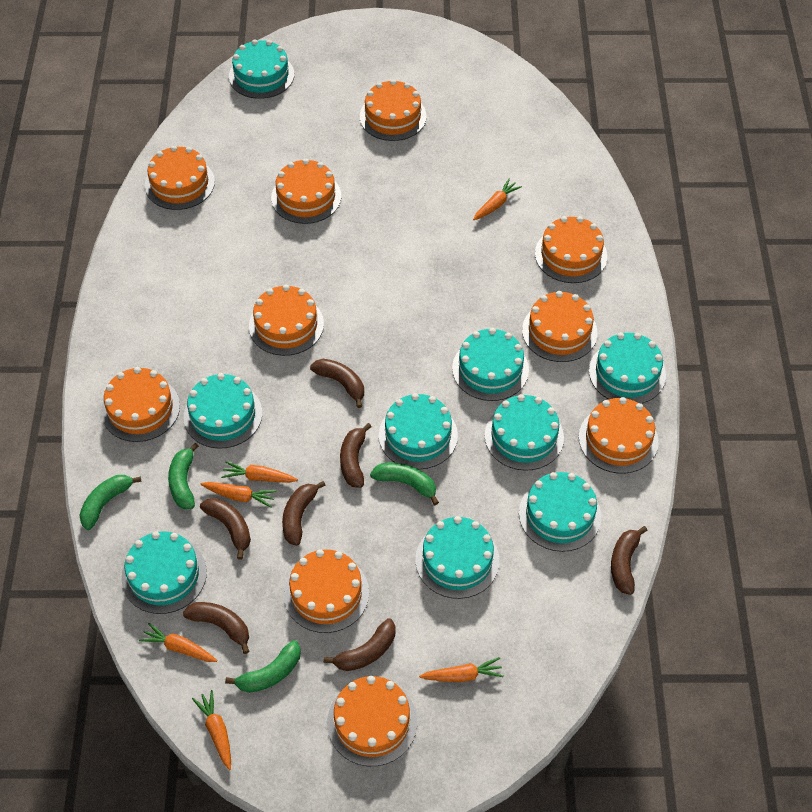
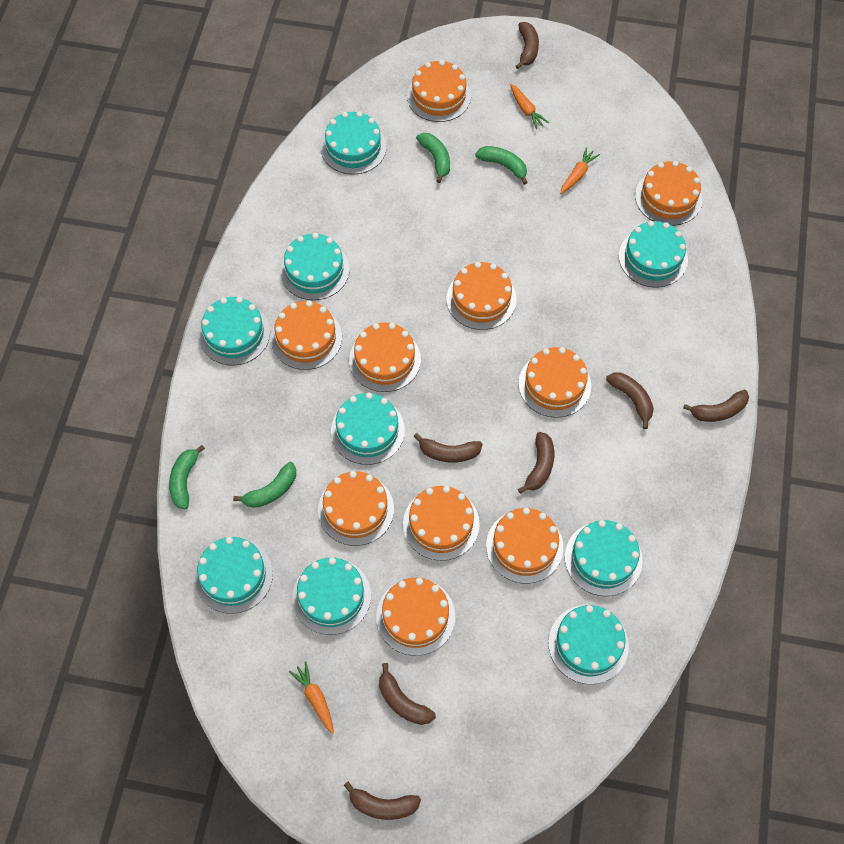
orange carrot: 6 -> 3

